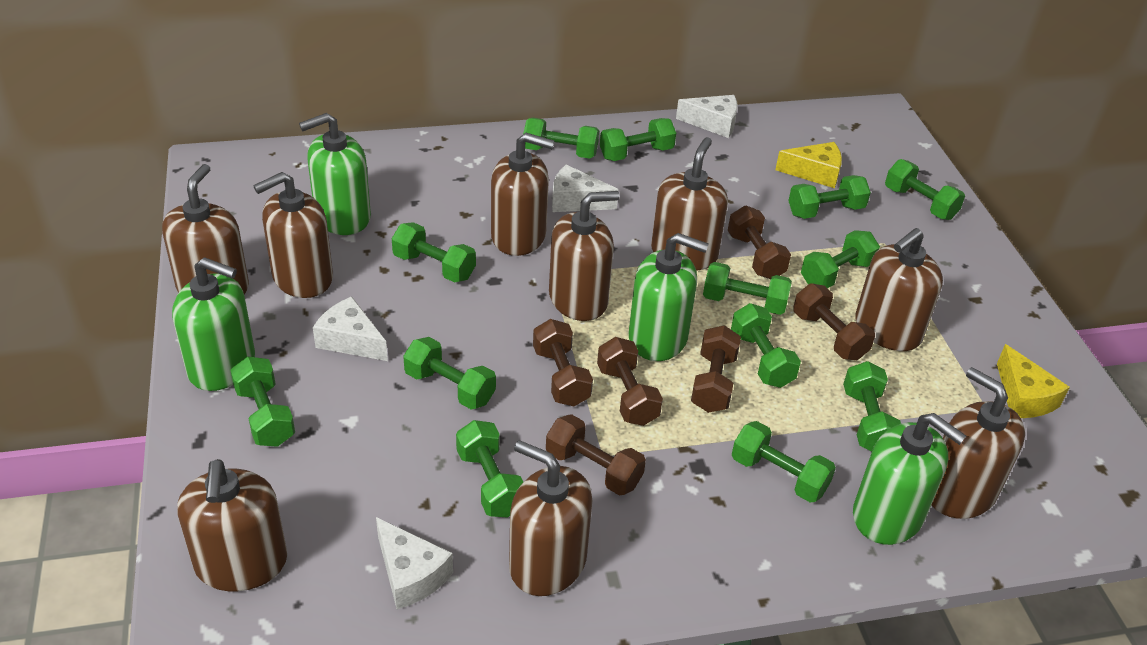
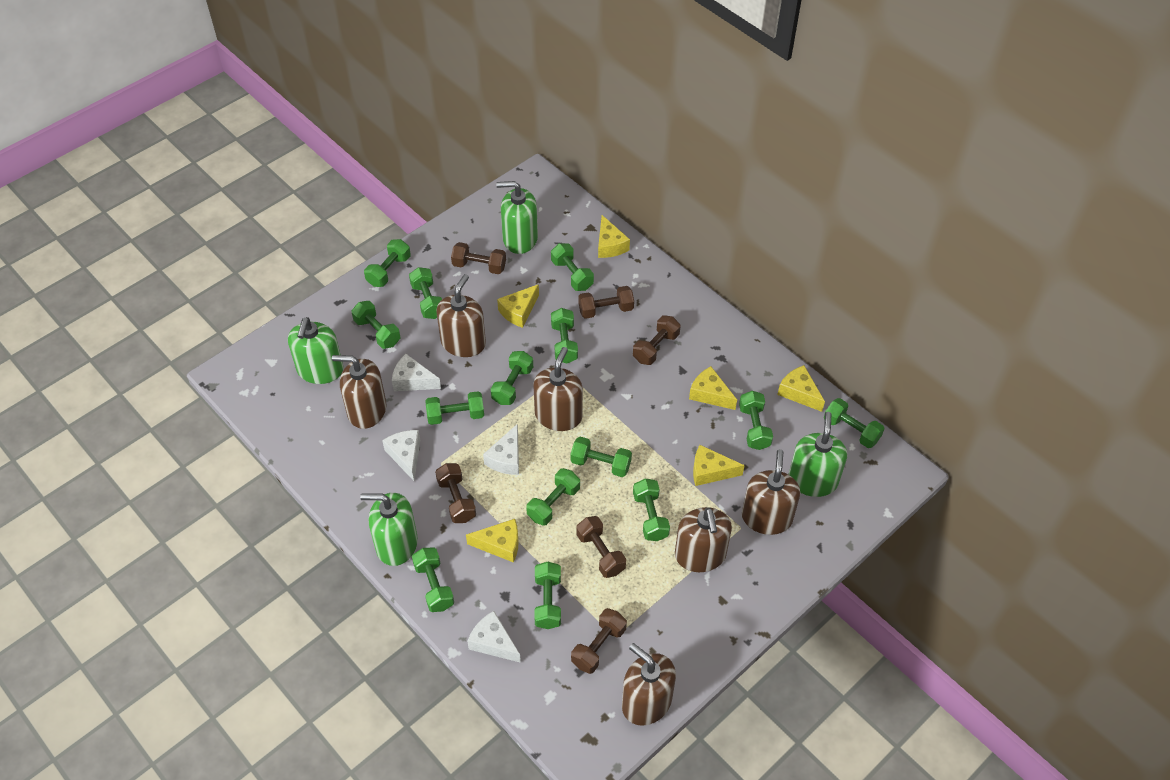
brown soap dispenser: 9 -> 6
green dumbbell: 13 -> 14
yellow cheese: 2 -> 6

